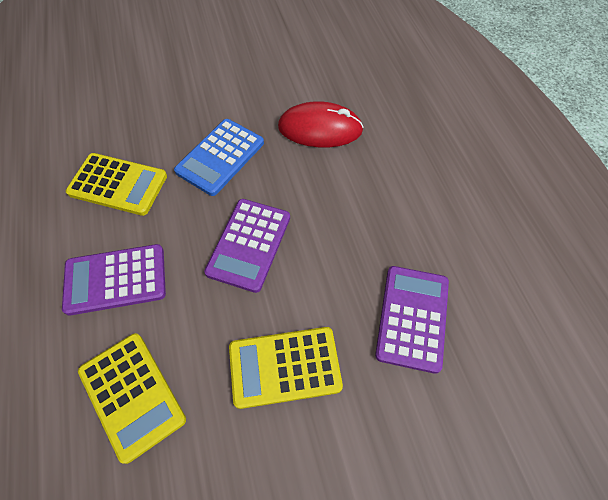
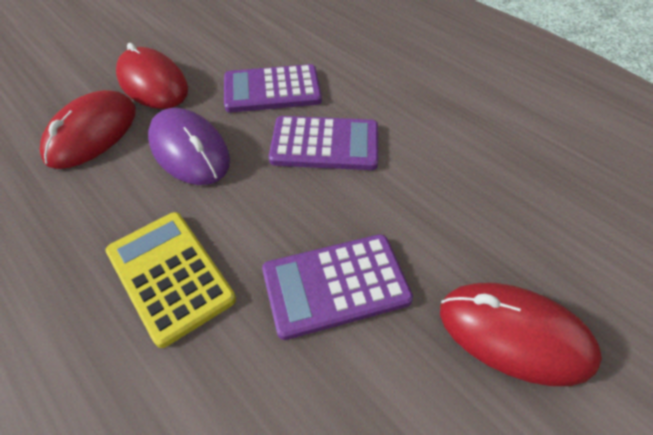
blue calculator: 1 -> 0
purple mouse: 0 -> 1
red mouse: 1 -> 3
yellow calculator: 3 -> 1

